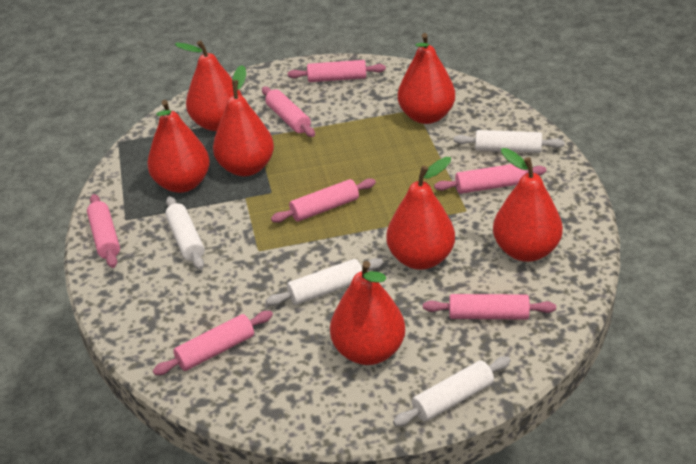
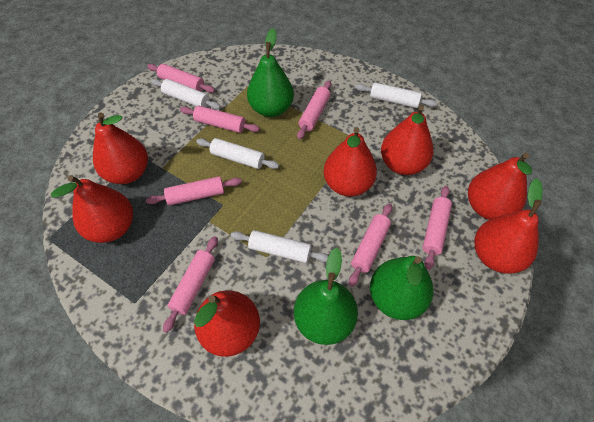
green pear: 0 -> 3

